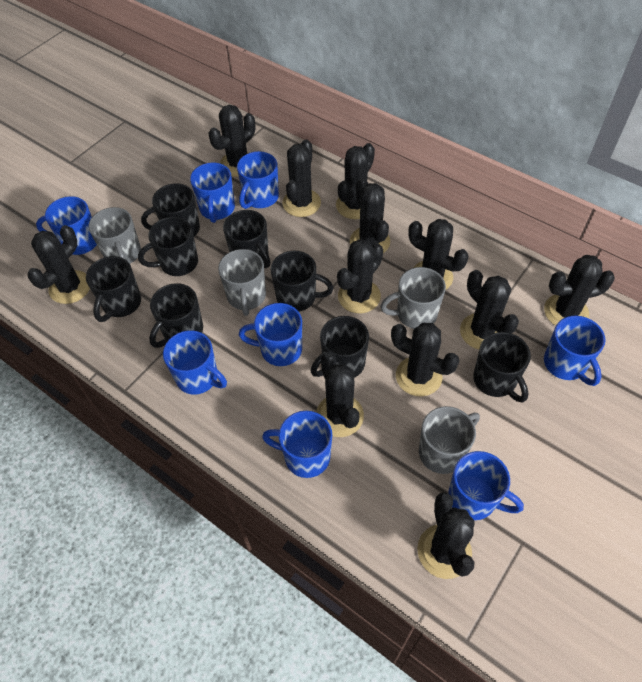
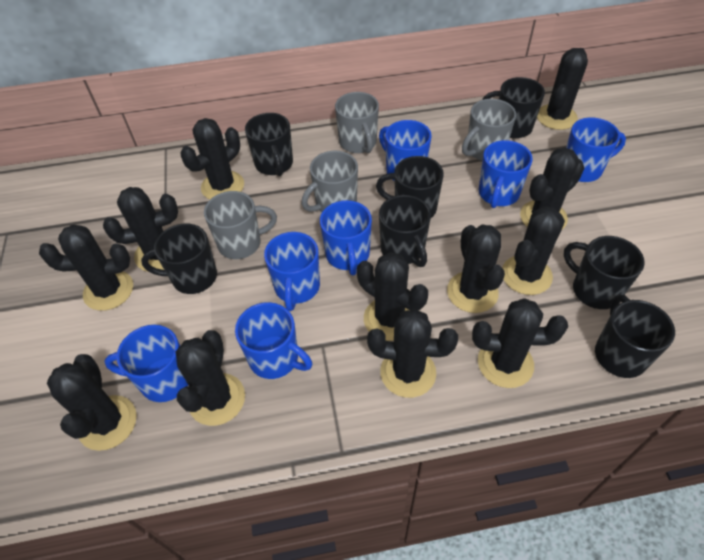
black mug: 8 -> 7
blue mug: 8 -> 7

